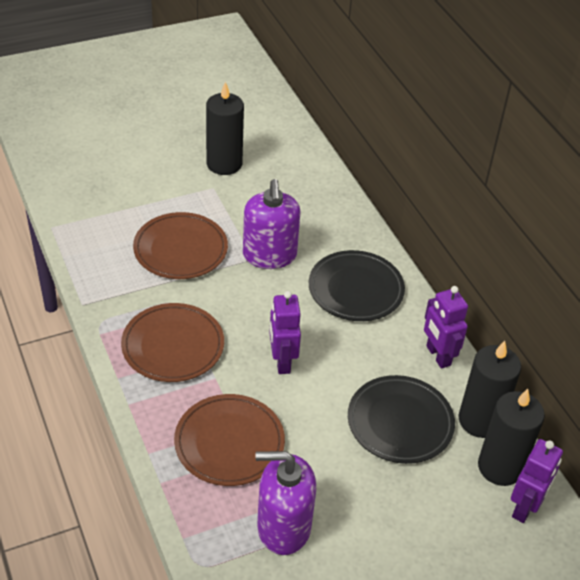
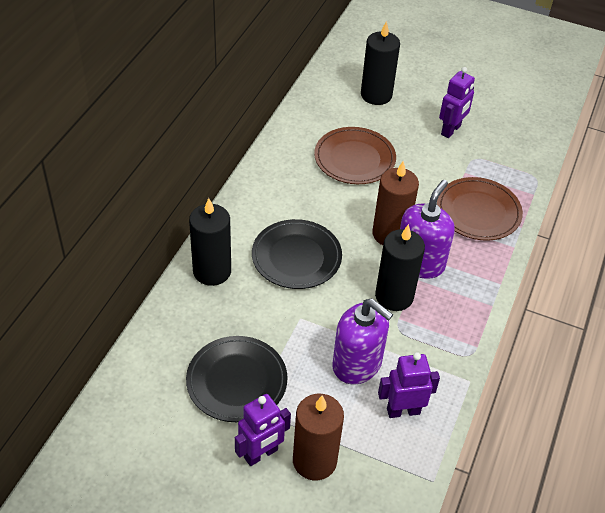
brown candle: 0 -> 2
brown plate: 3 -> 2

